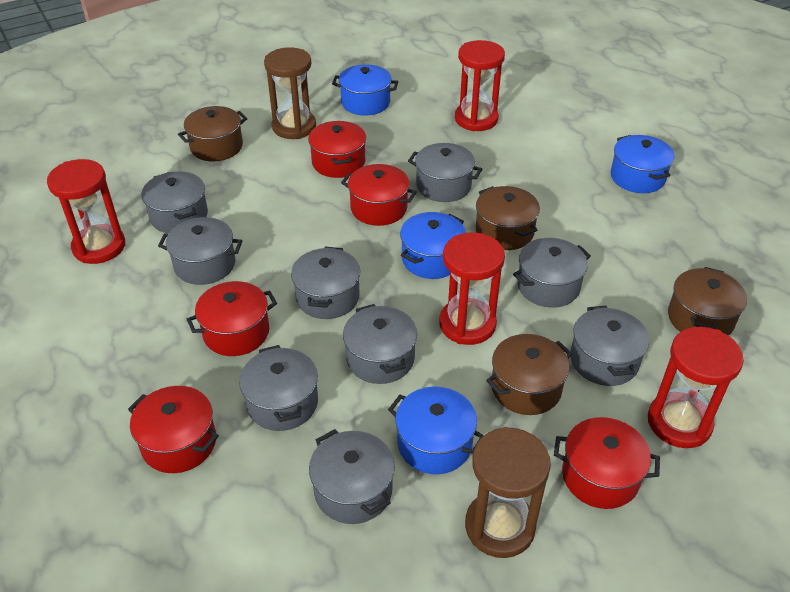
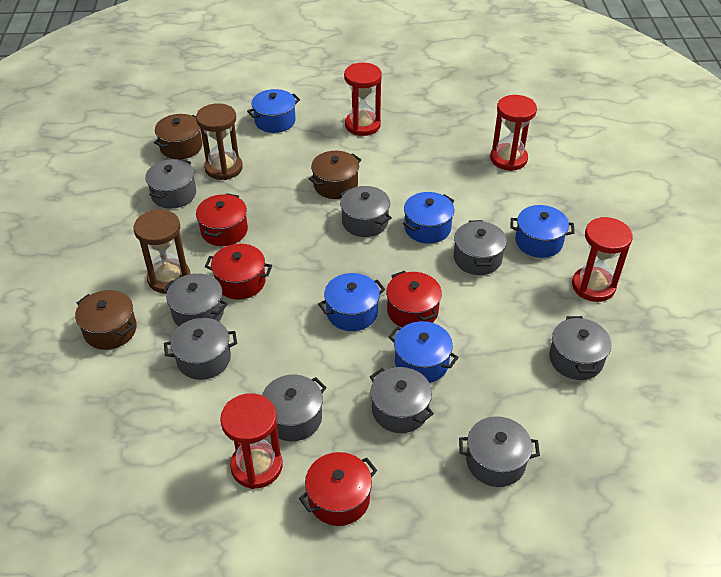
blue pot: 4 -> 5
brown pot: 4 -> 3
red pot: 5 -> 4

